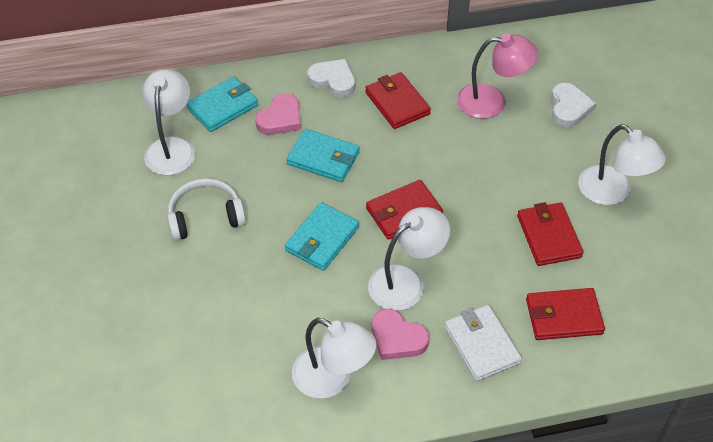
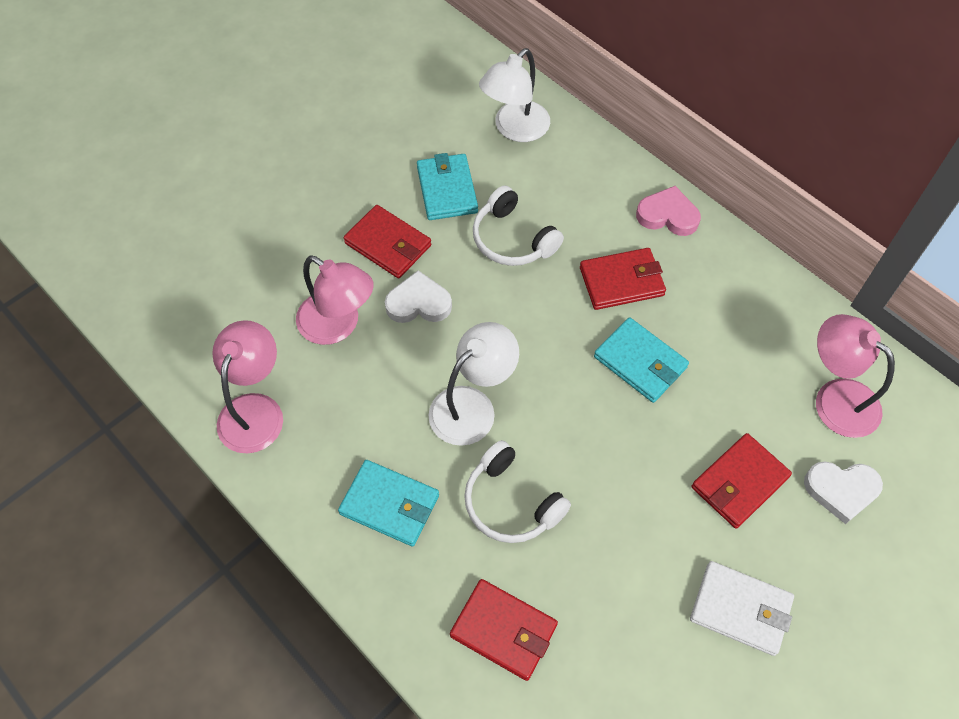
pink heart: 2 -> 1
pink lamp: 1 -> 3
white headphones: 1 -> 2
white lamp: 4 -> 2

